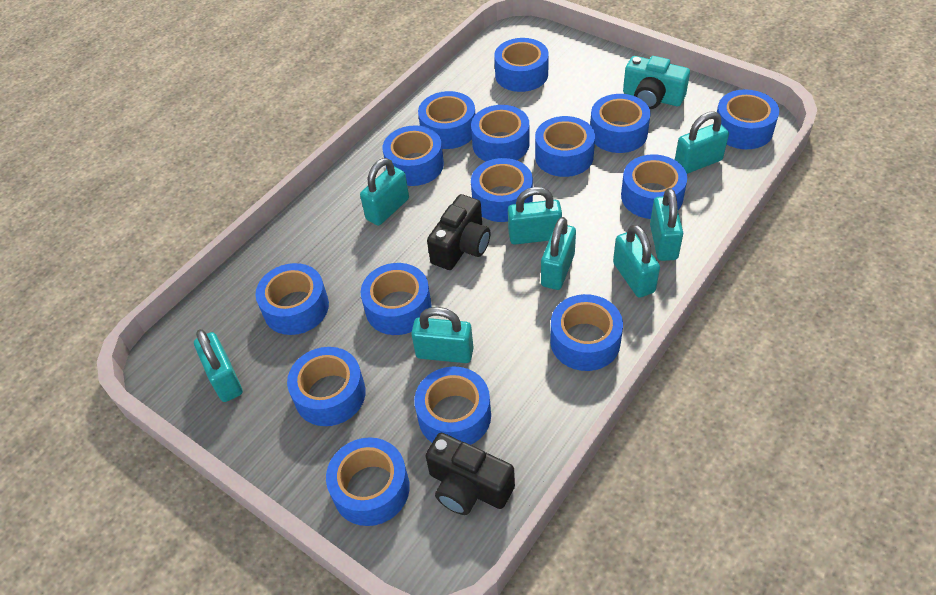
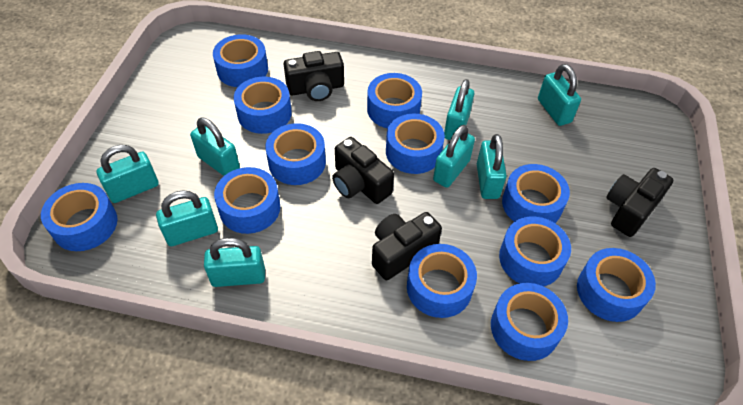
black camera: 2 -> 4
blue tape: 15 -> 12
turquoise camera: 1 -> 0

